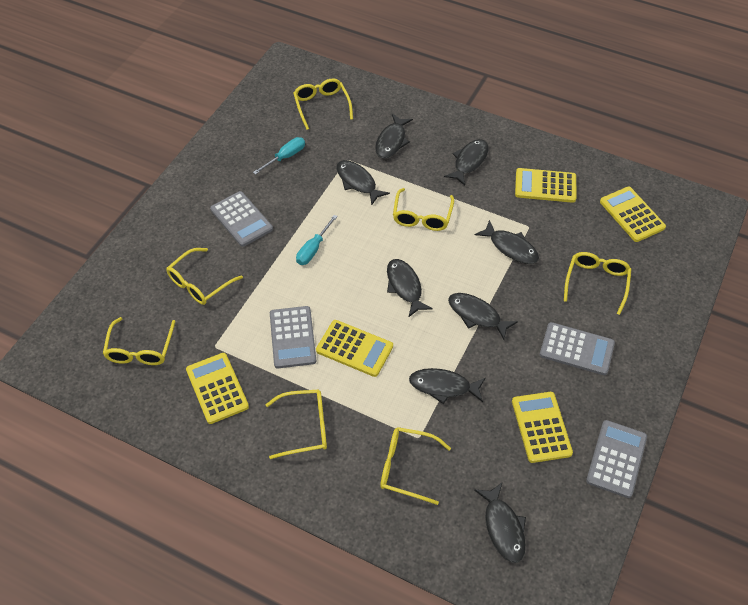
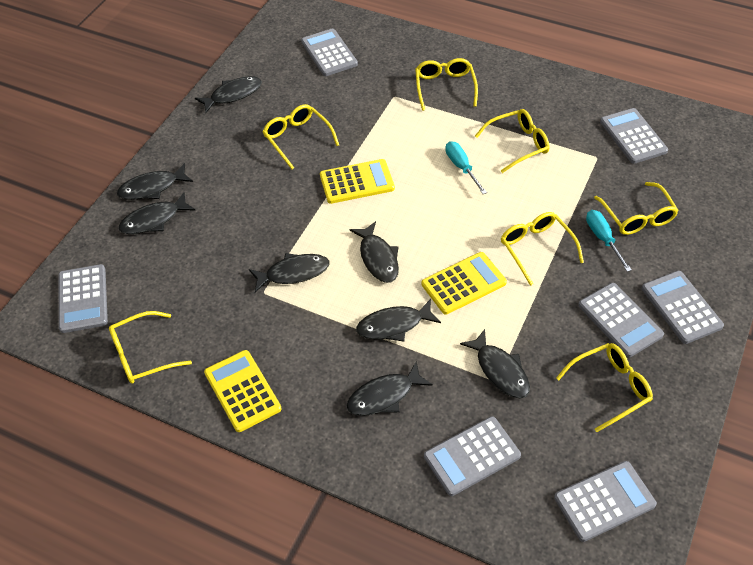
grey calculator: 4 -> 7
yellow calculator: 5 -> 3

